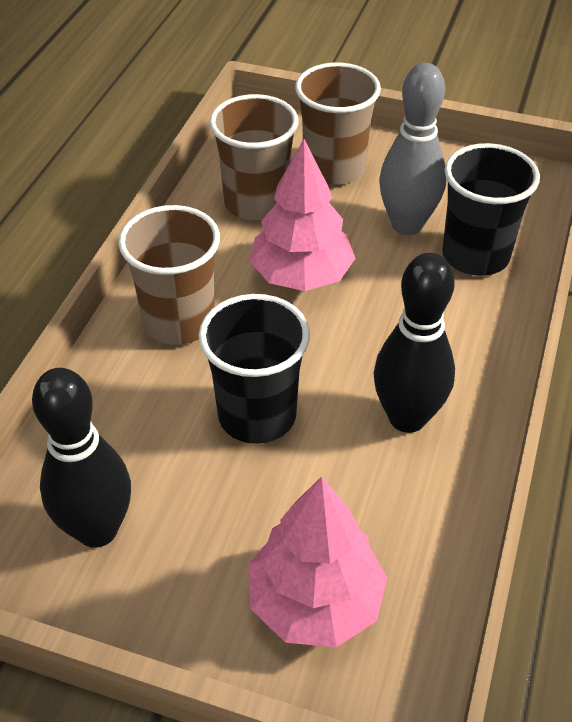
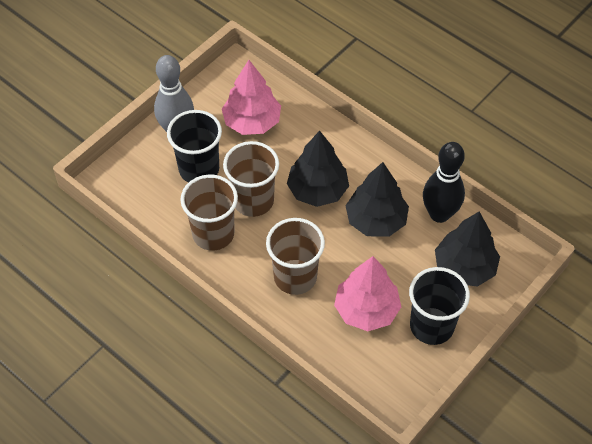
black bowling pin: 2 -> 1
black tree: 0 -> 3

